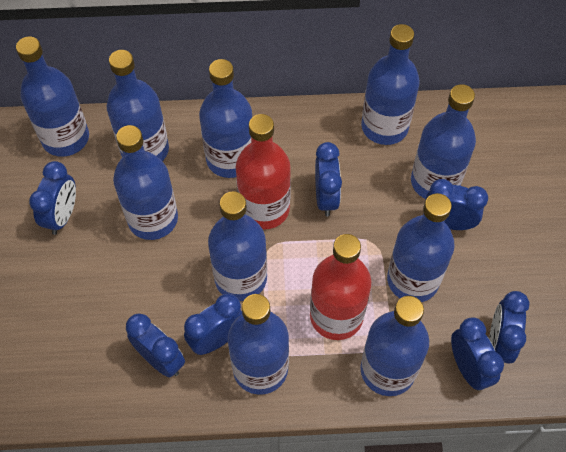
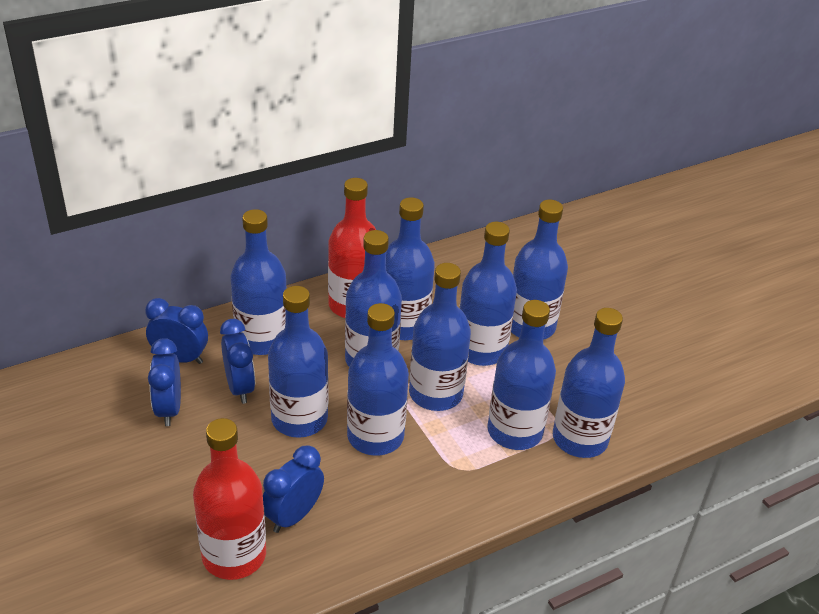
blue clock: 7 -> 4

